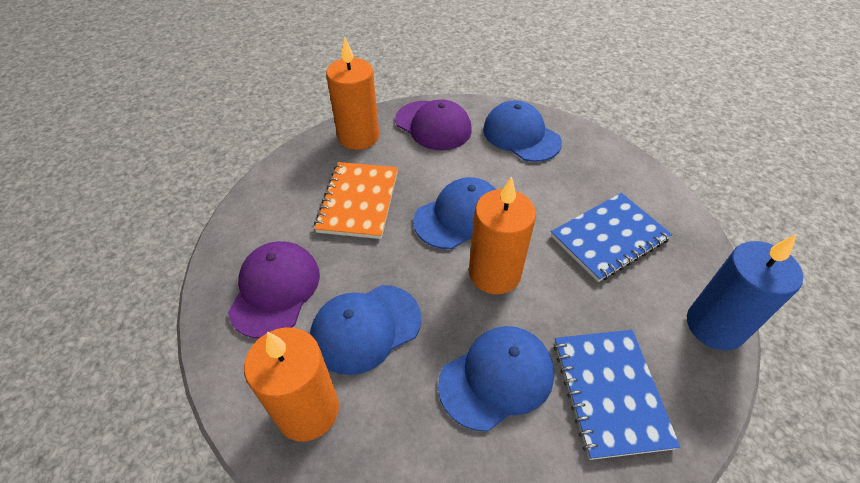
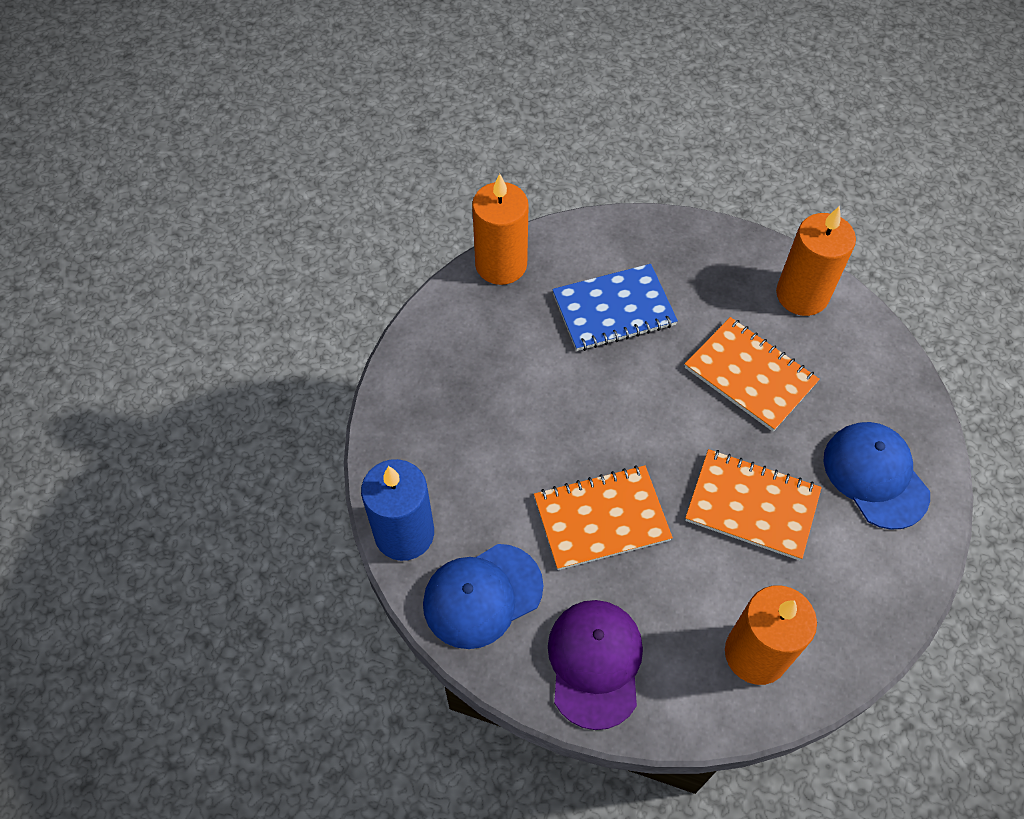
blue cap: 4 -> 2
blue notebook: 2 -> 1
orange notebook: 1 -> 3
purple cap: 2 -> 1

